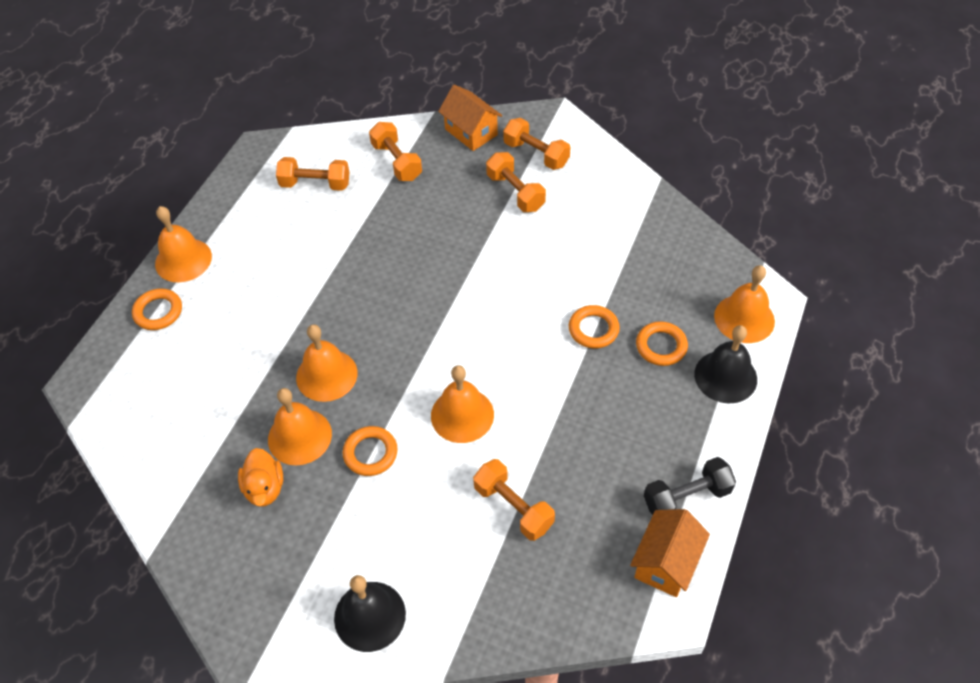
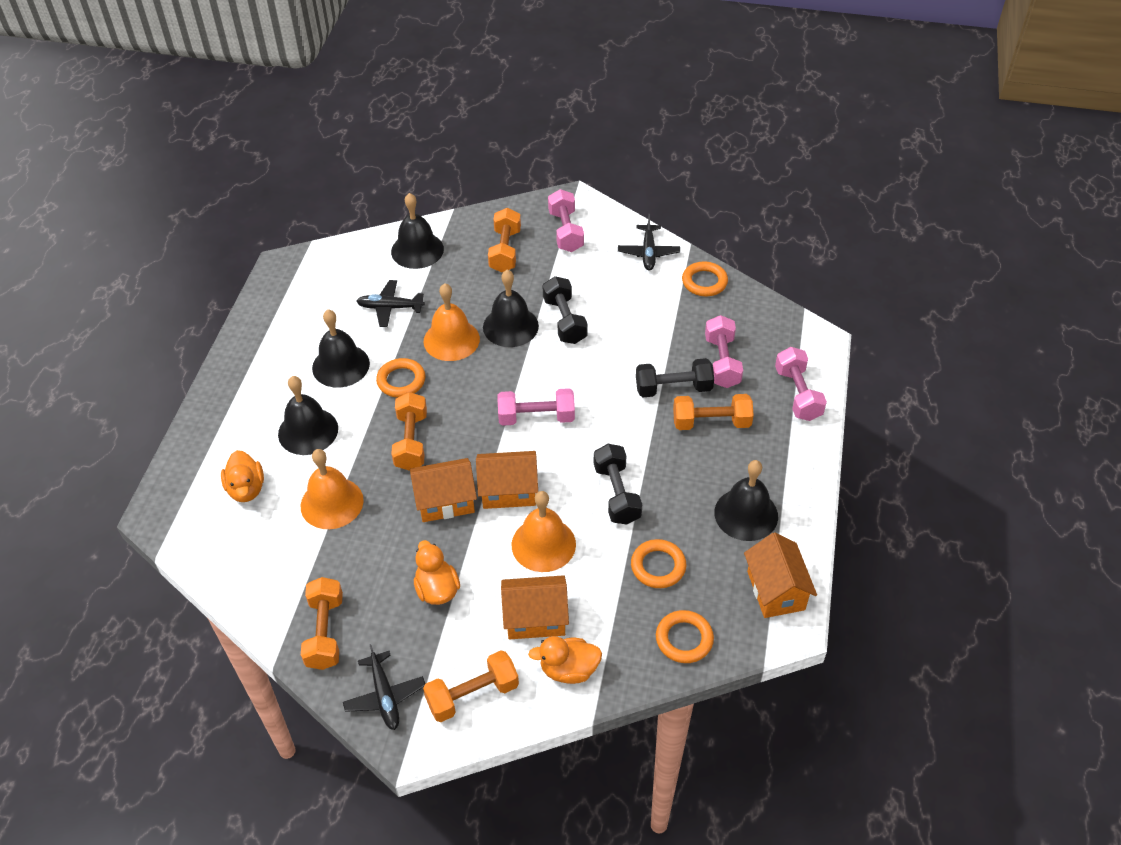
black bell: 2 -> 5
black dumbbell: 1 -> 3
black plane: 0 -> 3
orange bell: 5 -> 3
orange duck: 1 -> 3
orange house: 2 -> 4
pink dumbbell: 0 -> 4

